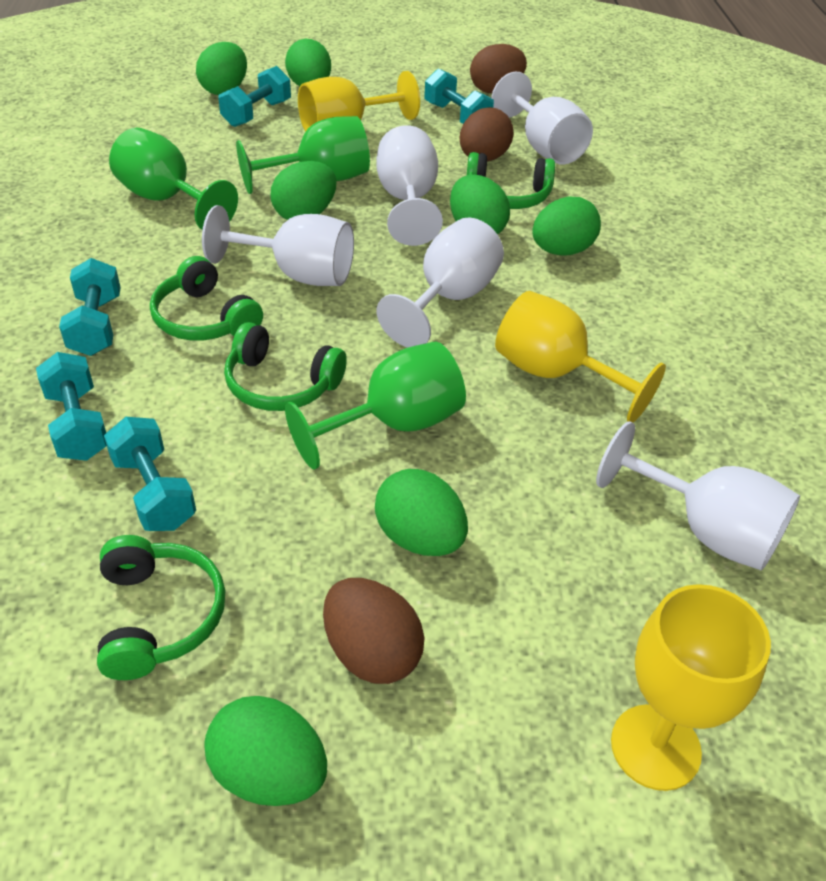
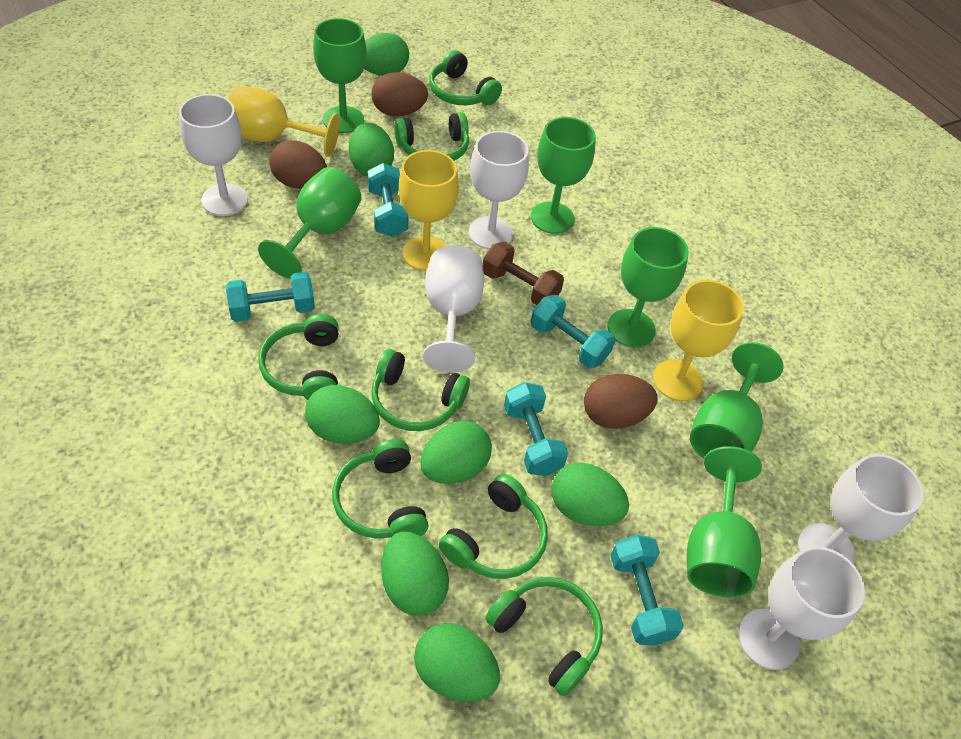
brown dumbbell: 0 -> 1
green goblet: 3 -> 6
green headphones: 4 -> 7

